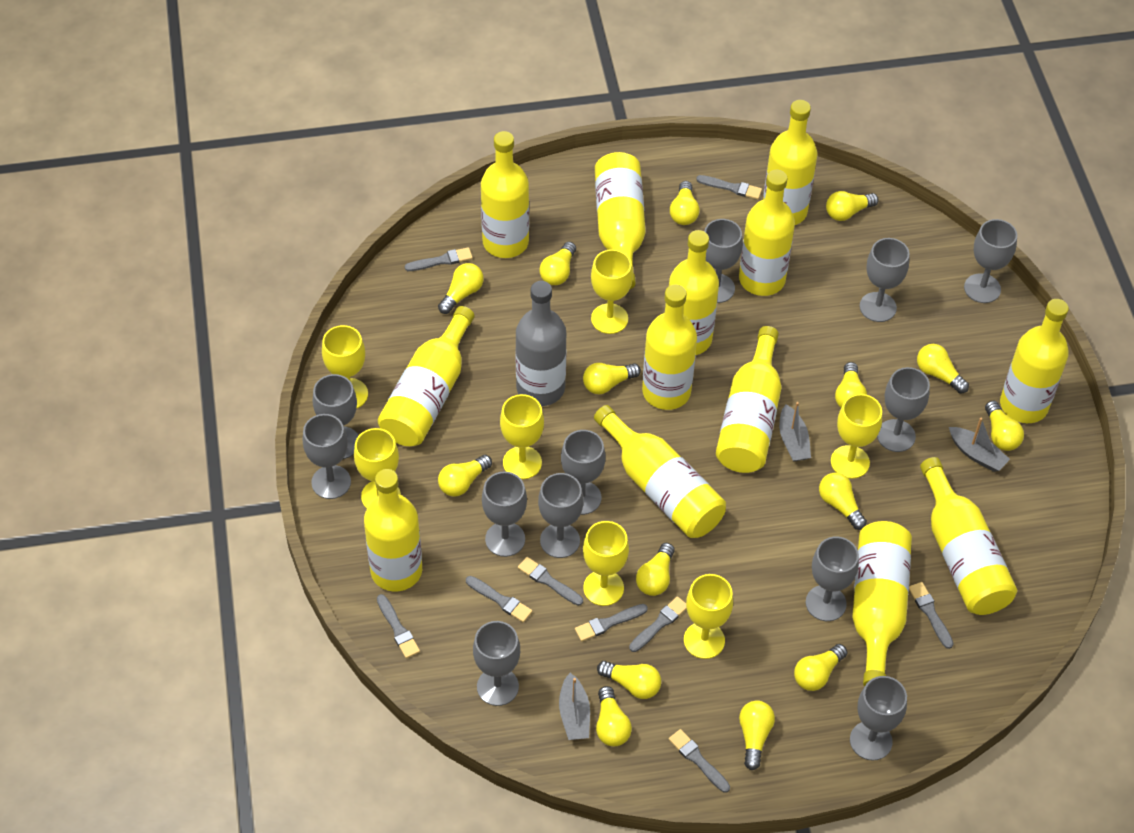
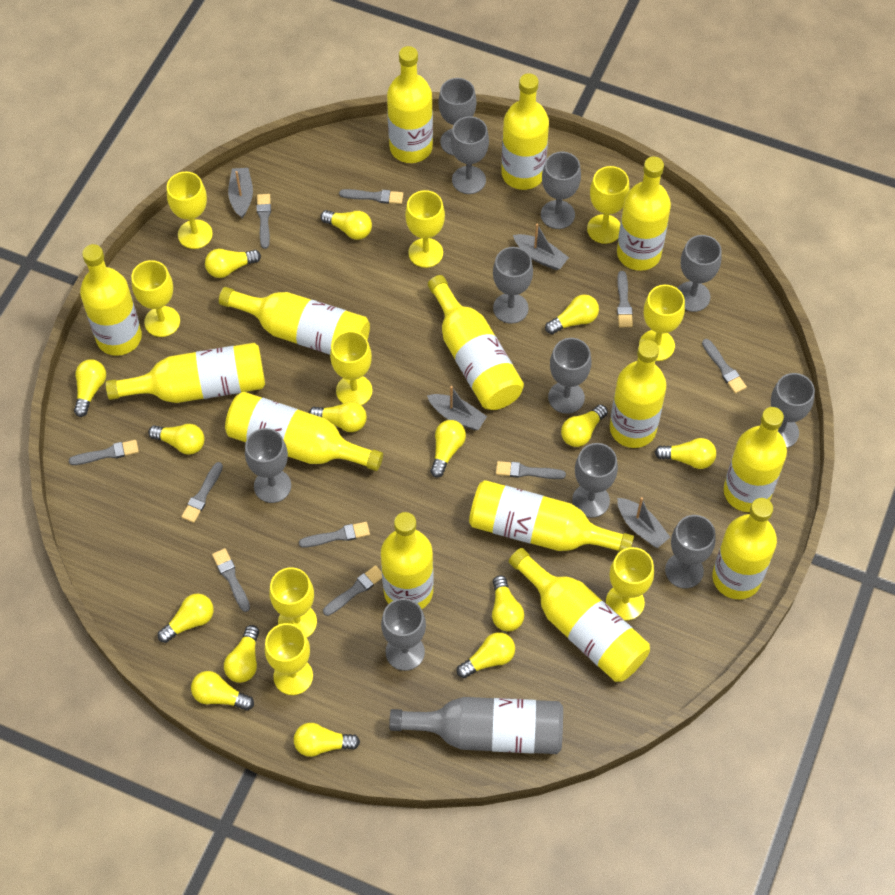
grey boat: 3 -> 4
grey brush: 9 -> 10
grey goblet: 12 -> 11
yellow bottle: 13 -> 14
yellow goblet: 7 -> 9

